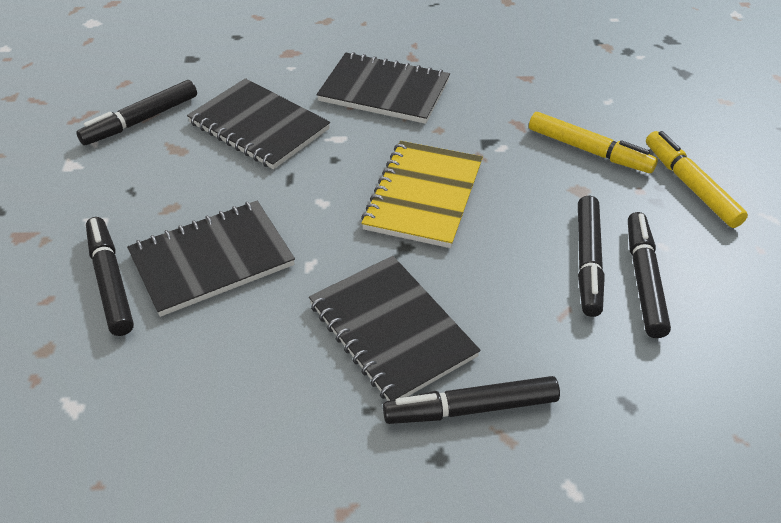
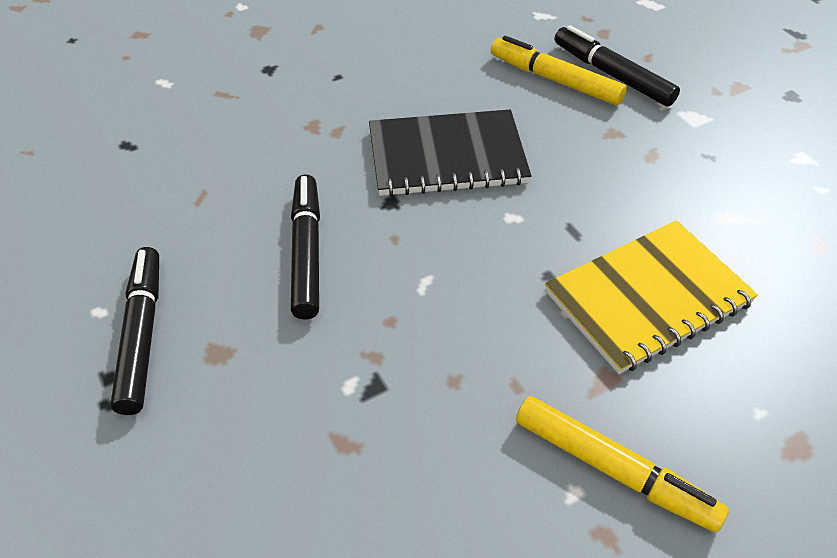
black marker: 5 -> 3
black notebook: 4 -> 1

